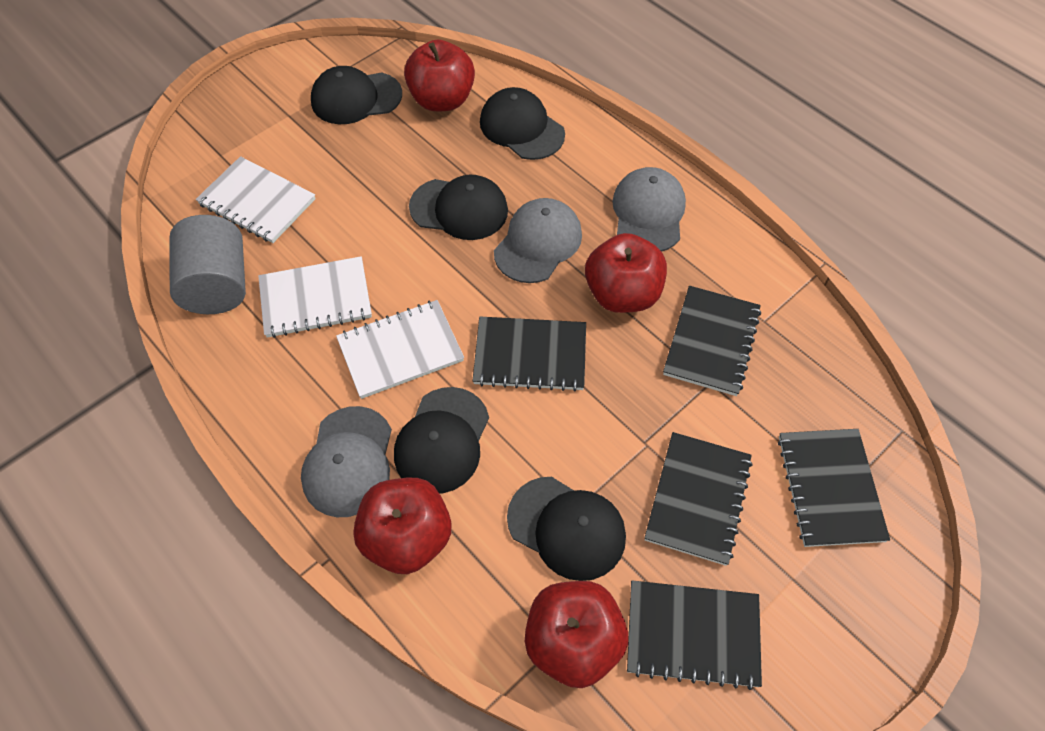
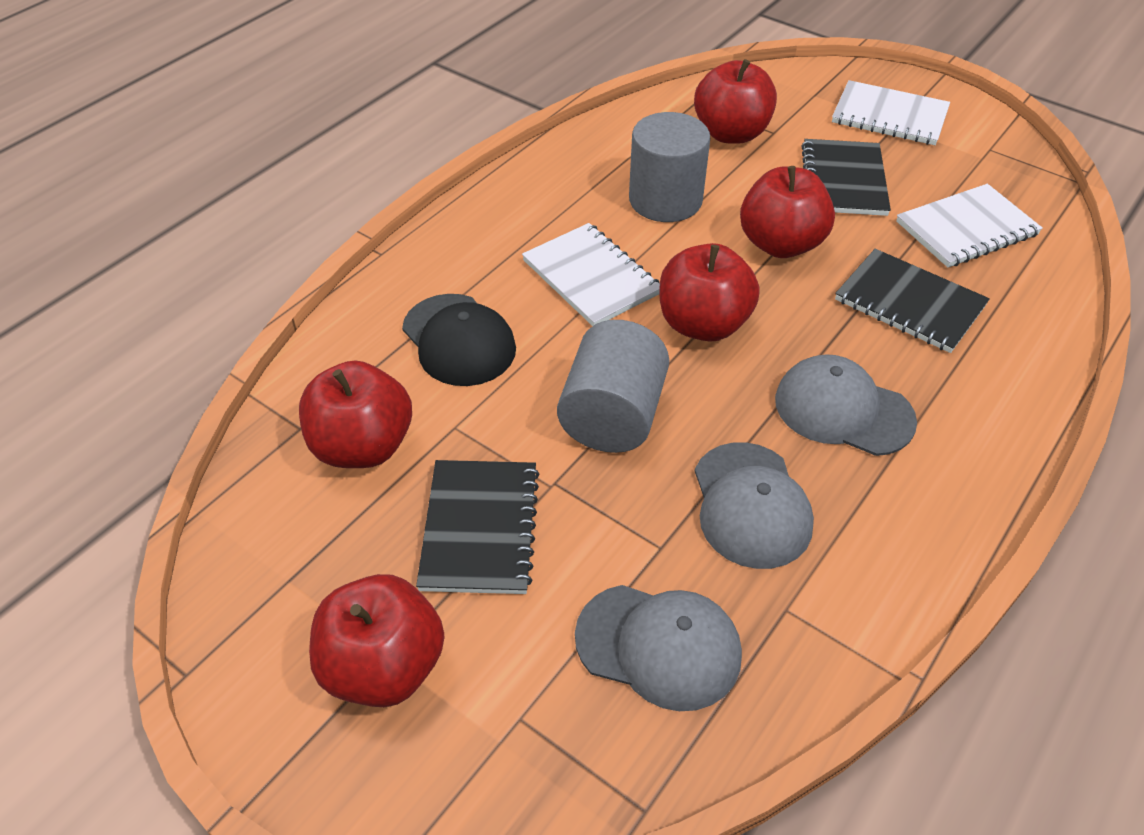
black cap: 5 -> 1
black notebook: 5 -> 3
grey cylinder: 1 -> 2
red apple: 4 -> 5

